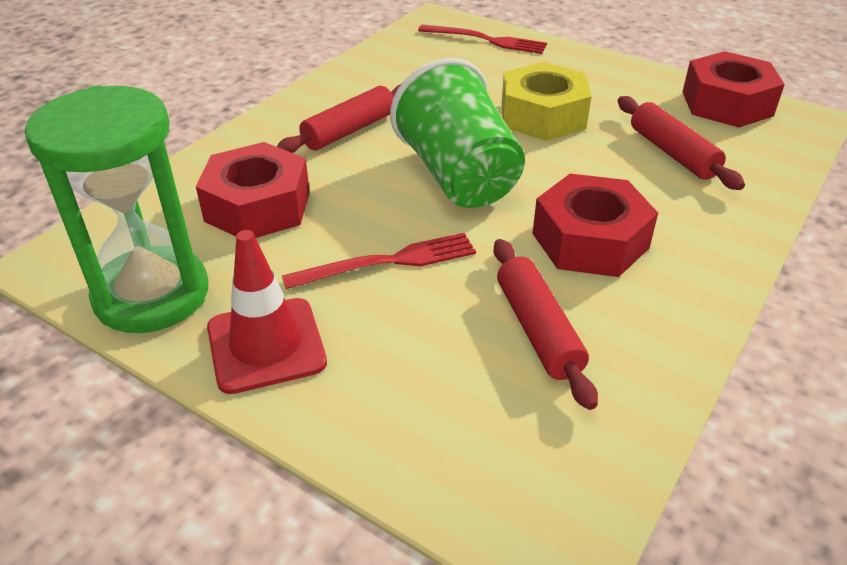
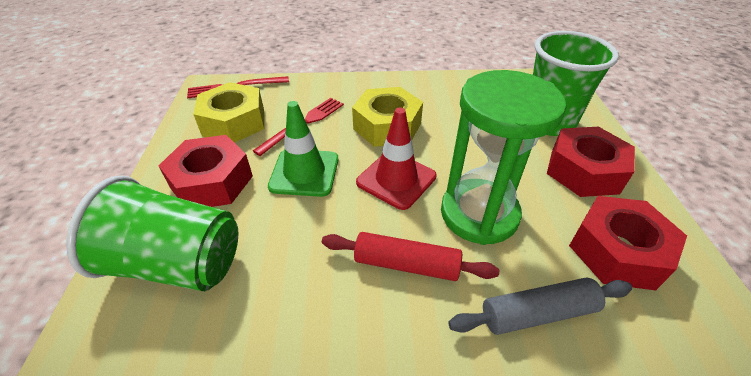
green cup: 1 -> 2
green traffic cone: 0 -> 1
grey rolling pin: 0 -> 1
red rolling pin: 3 -> 1
yellow nut: 1 -> 2

